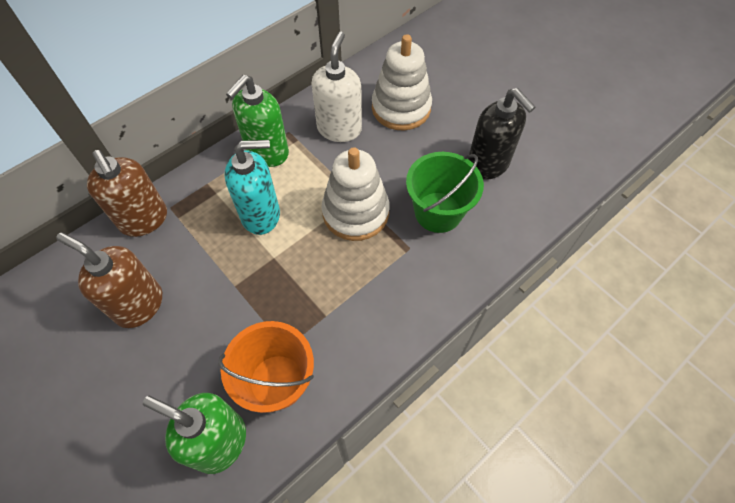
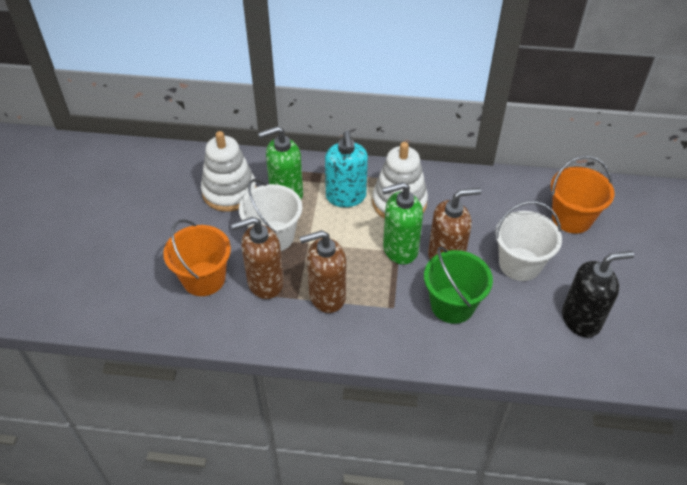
brown soap dispenser: 2 -> 3
orange bucket: 1 -> 2
white bucket: 0 -> 2
white soap dispenser: 1 -> 0

